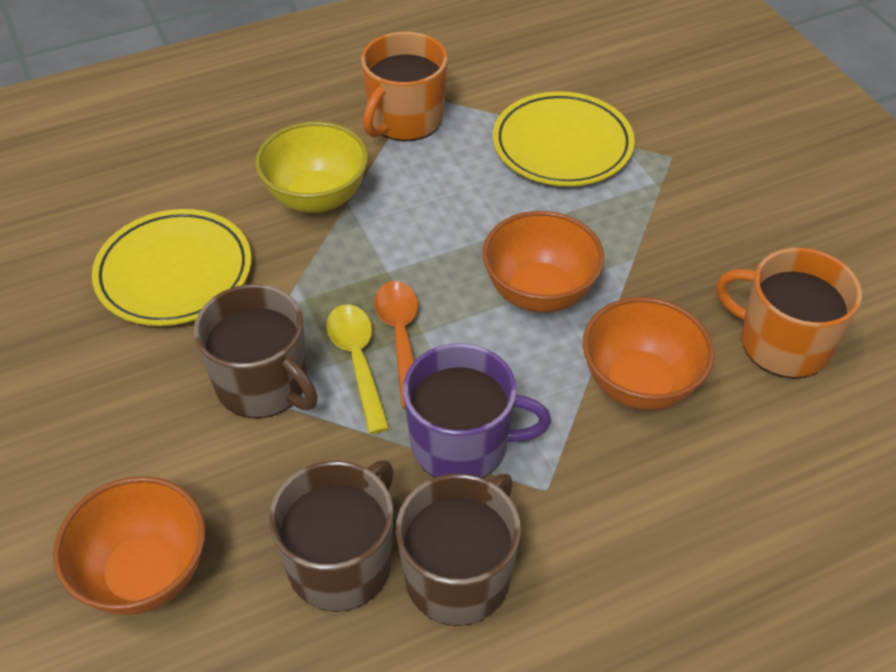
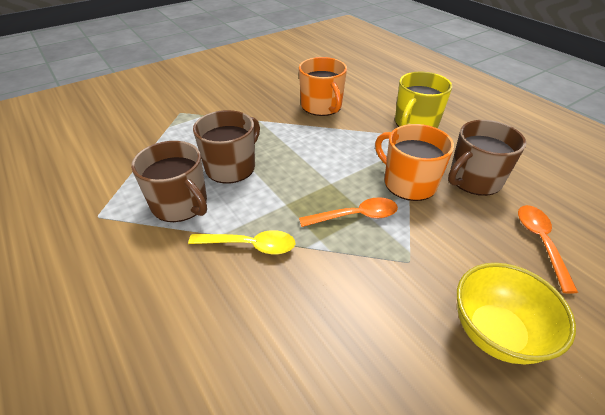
orange bowl: 3 -> 0
orange spoon: 1 -> 2
purple mug: 1 -> 0
yellow mug: 0 -> 1
yellow plate: 2 -> 0

